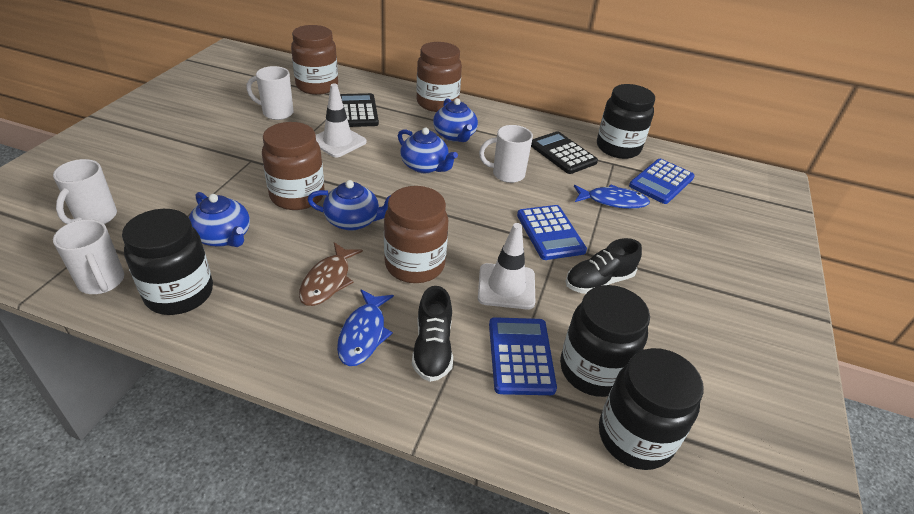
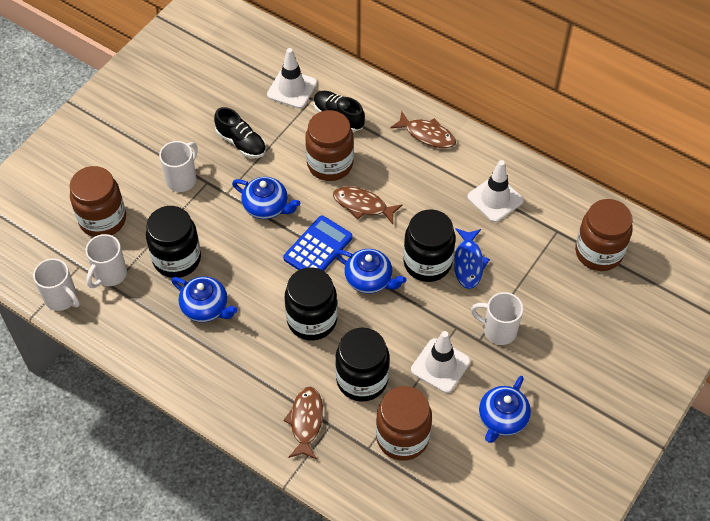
black calculator: 2 -> 0
blue calculator: 3 -> 1
blue fish: 2 -> 1
brown fish: 1 -> 3
white traffic cone: 2 -> 3

